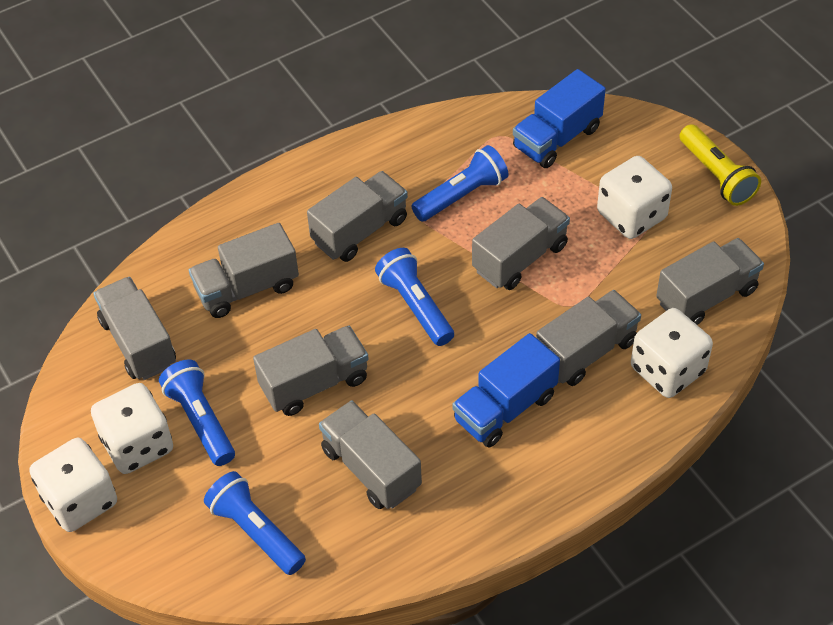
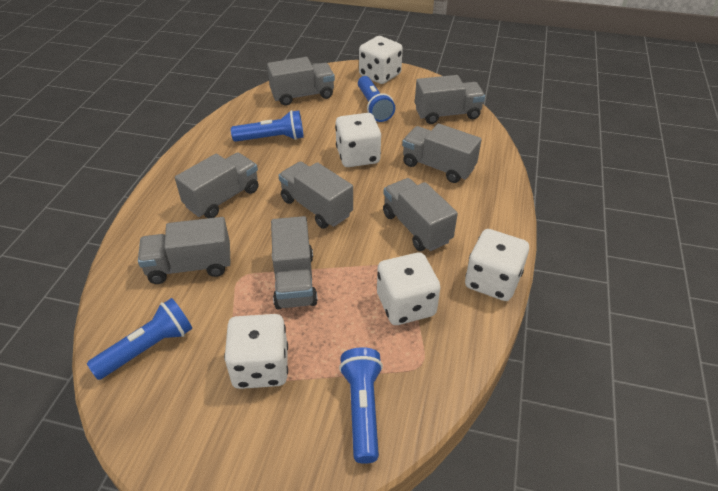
blue truck: 2 -> 0
white dice: 4 -> 5
yellow flashlight: 1 -> 0

